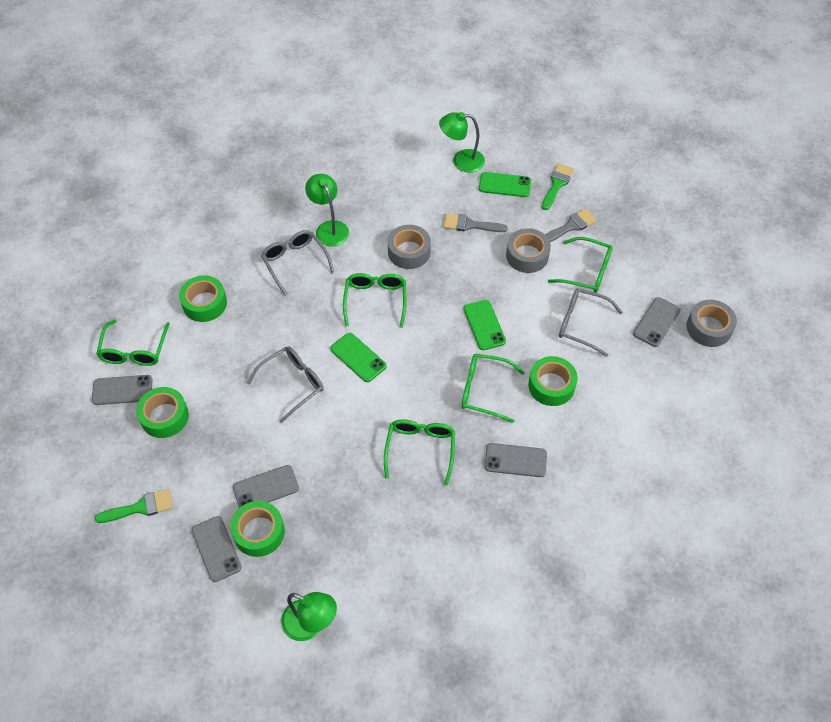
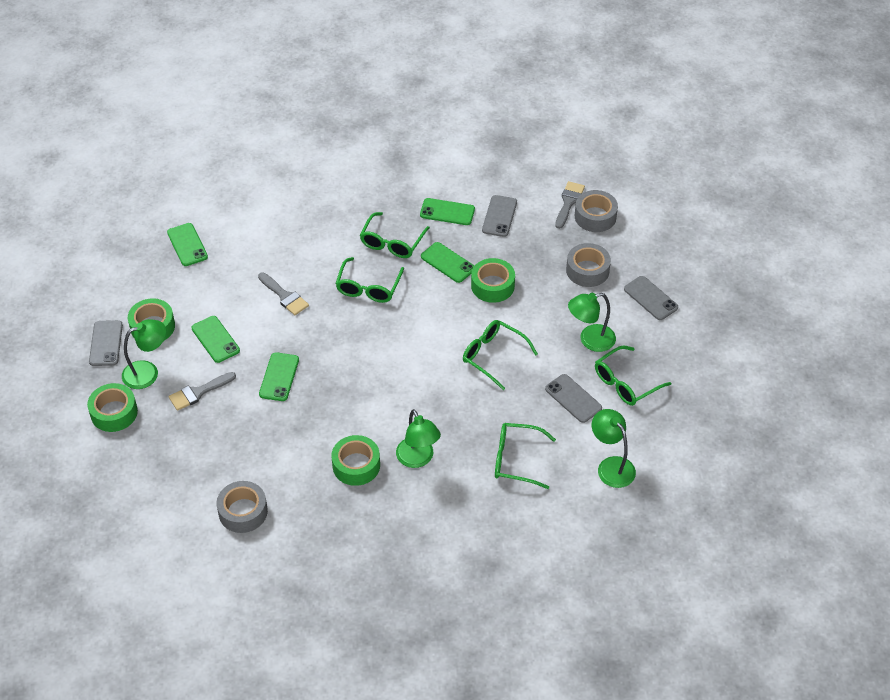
green brush: 2 -> 0
green lamp: 3 -> 4
green phone: 3 -> 5
grey brush: 2 -> 3
grey glasses: 3 -> 0
grey phone: 5 -> 4

